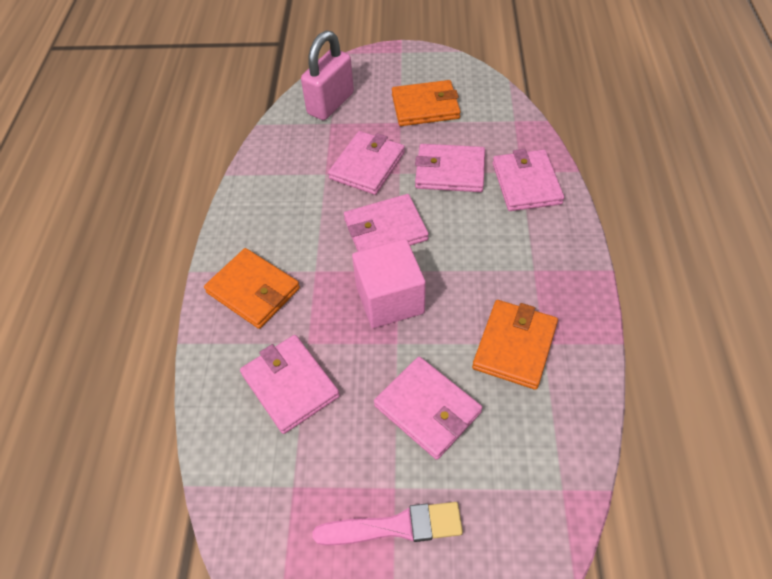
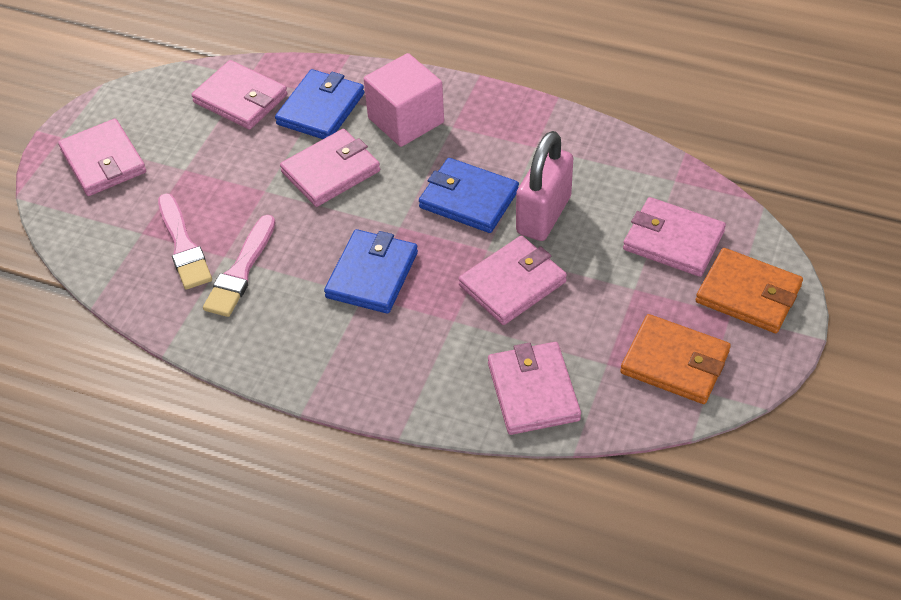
blue wallet: 0 -> 3
orange wallet: 3 -> 2
pink brush: 1 -> 2

